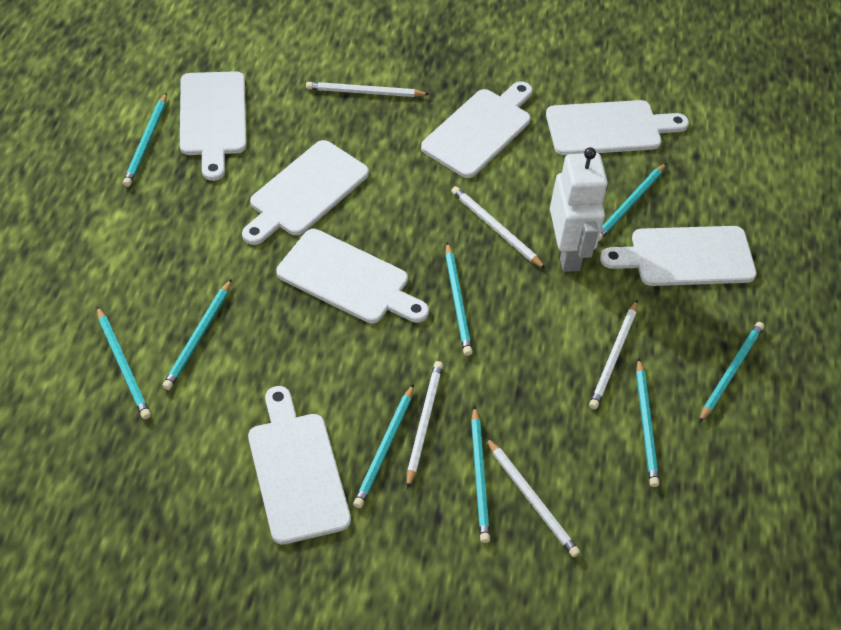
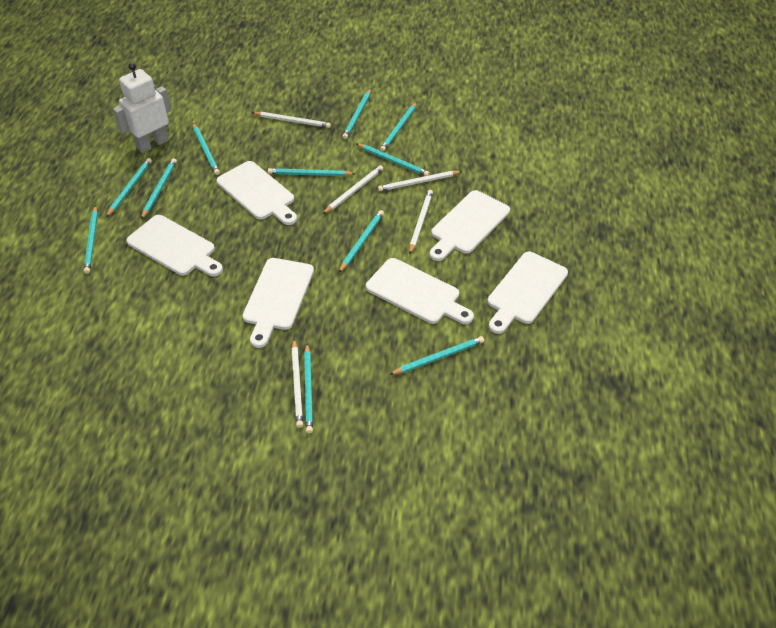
turquoise pencil: 9 -> 11
white cutting board: 7 -> 6

